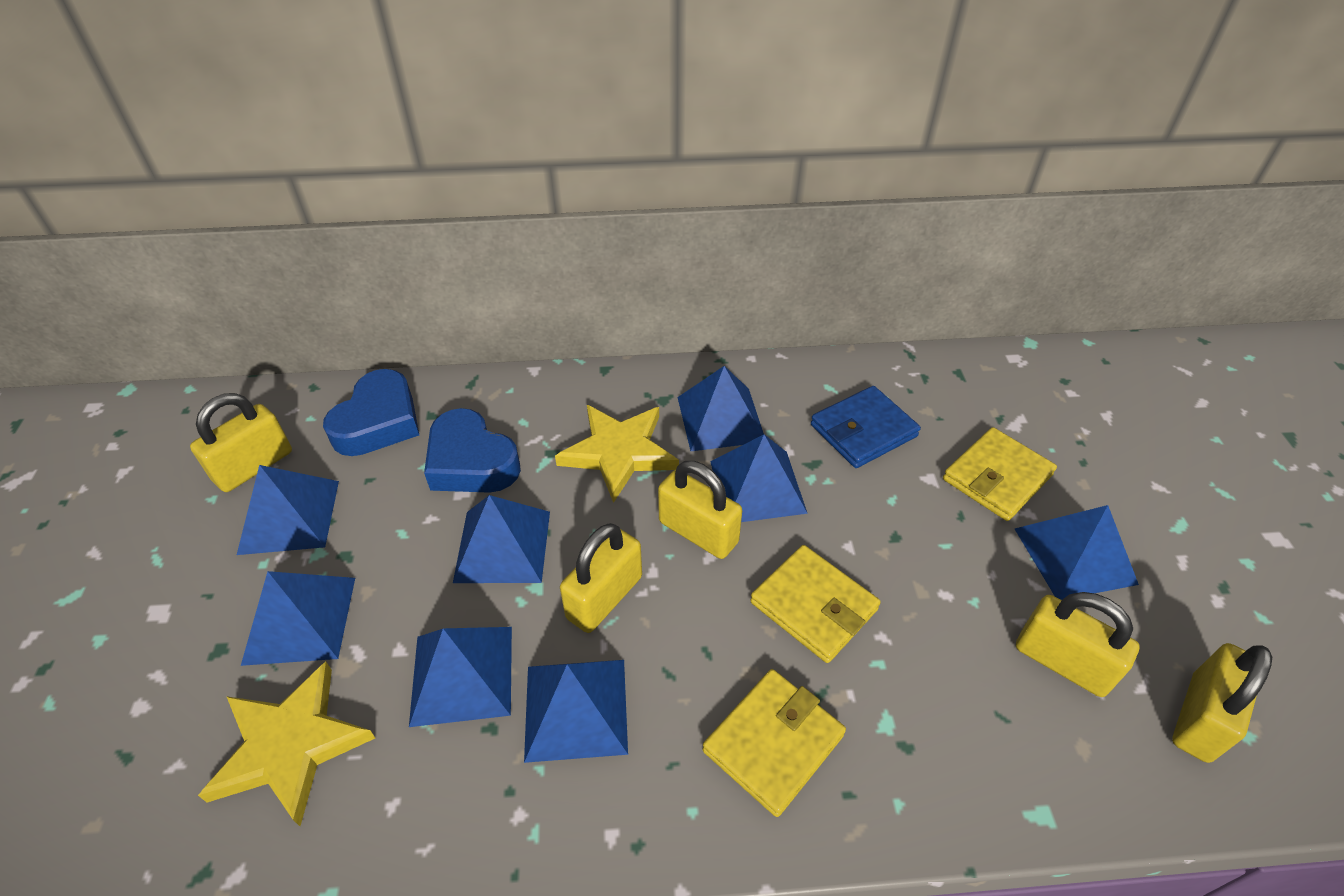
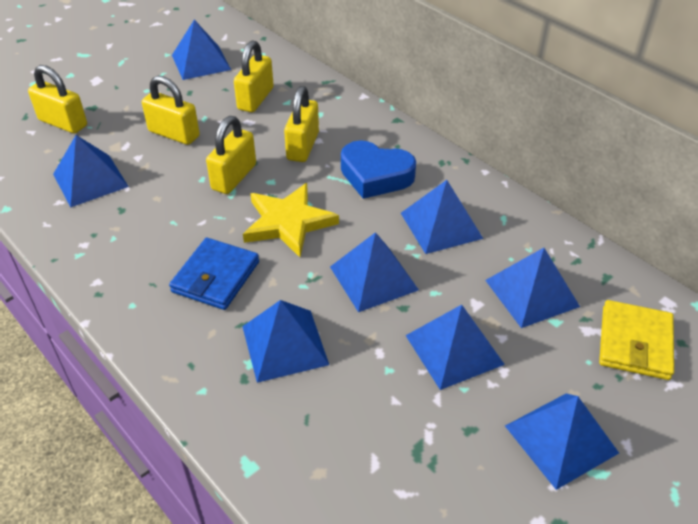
blue heart: 2 -> 1
yellow star: 2 -> 1
yellow wallet: 3 -> 1

